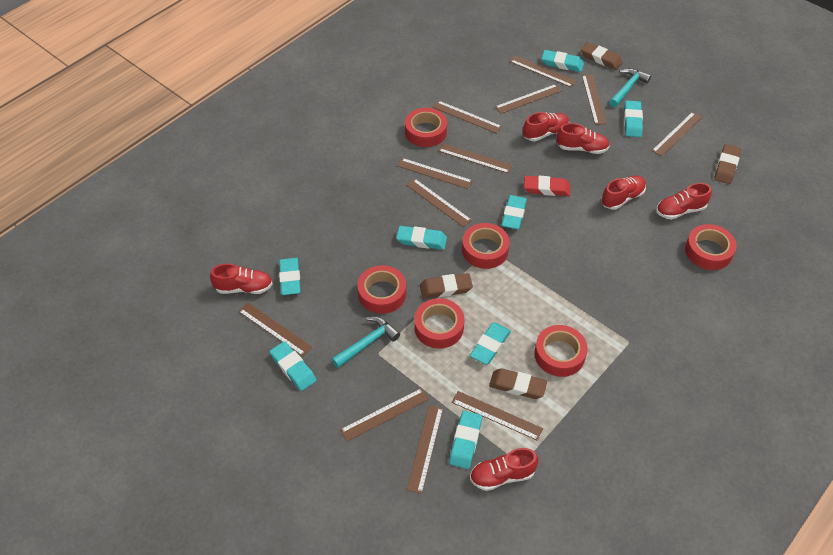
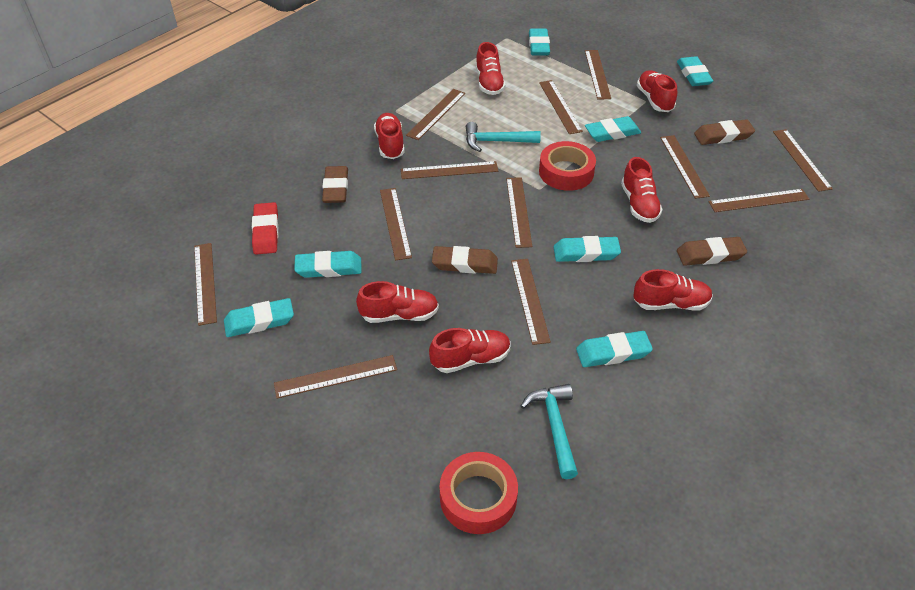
red shoe: 6 -> 7
red tape: 6 -> 2
turquoise eraser: 8 -> 7

